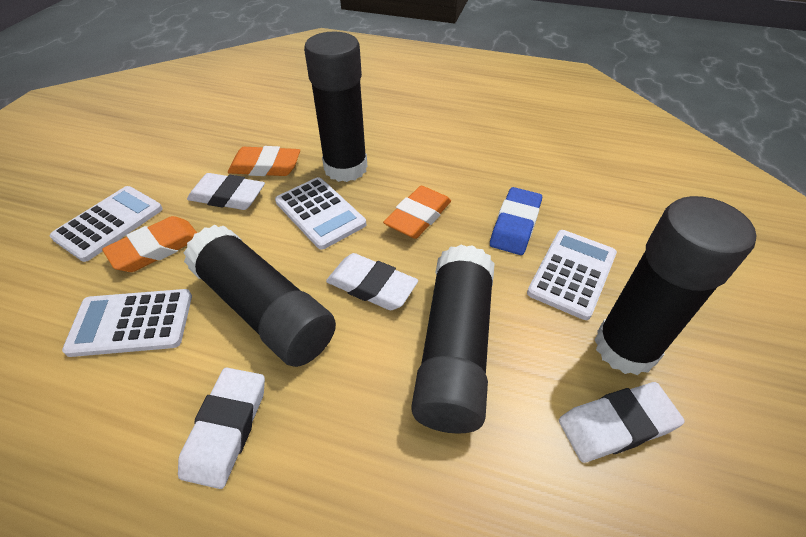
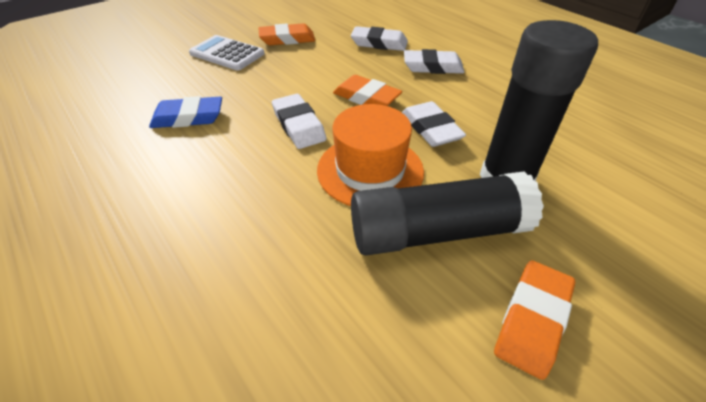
black glue stick: 4 -> 2
orange hat: 0 -> 1
white calculator: 4 -> 1

